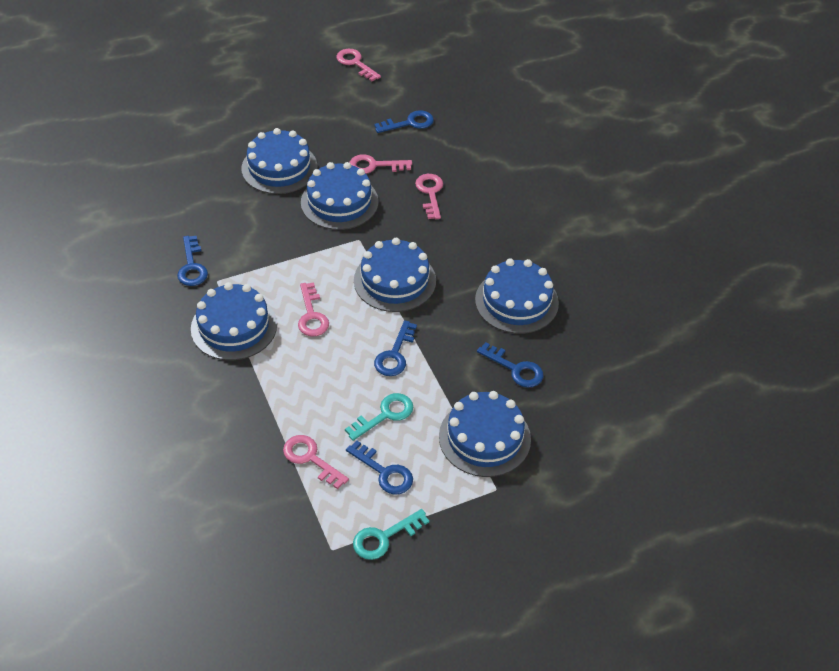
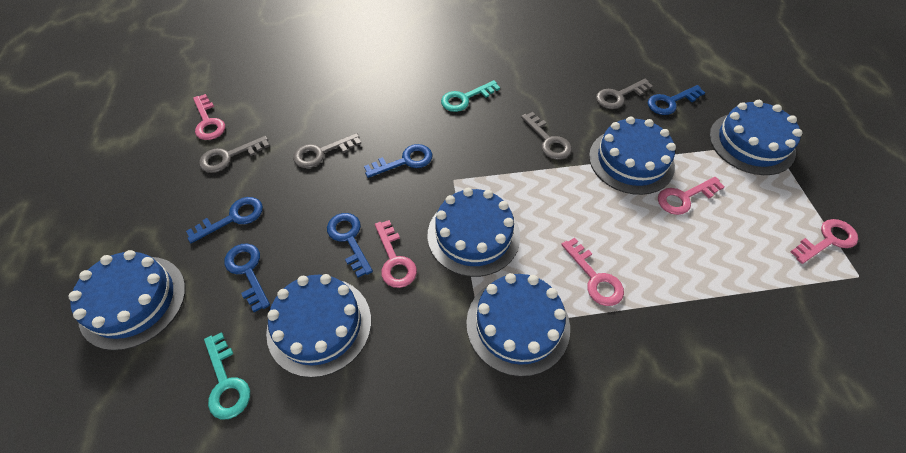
grey key: 0 -> 4

